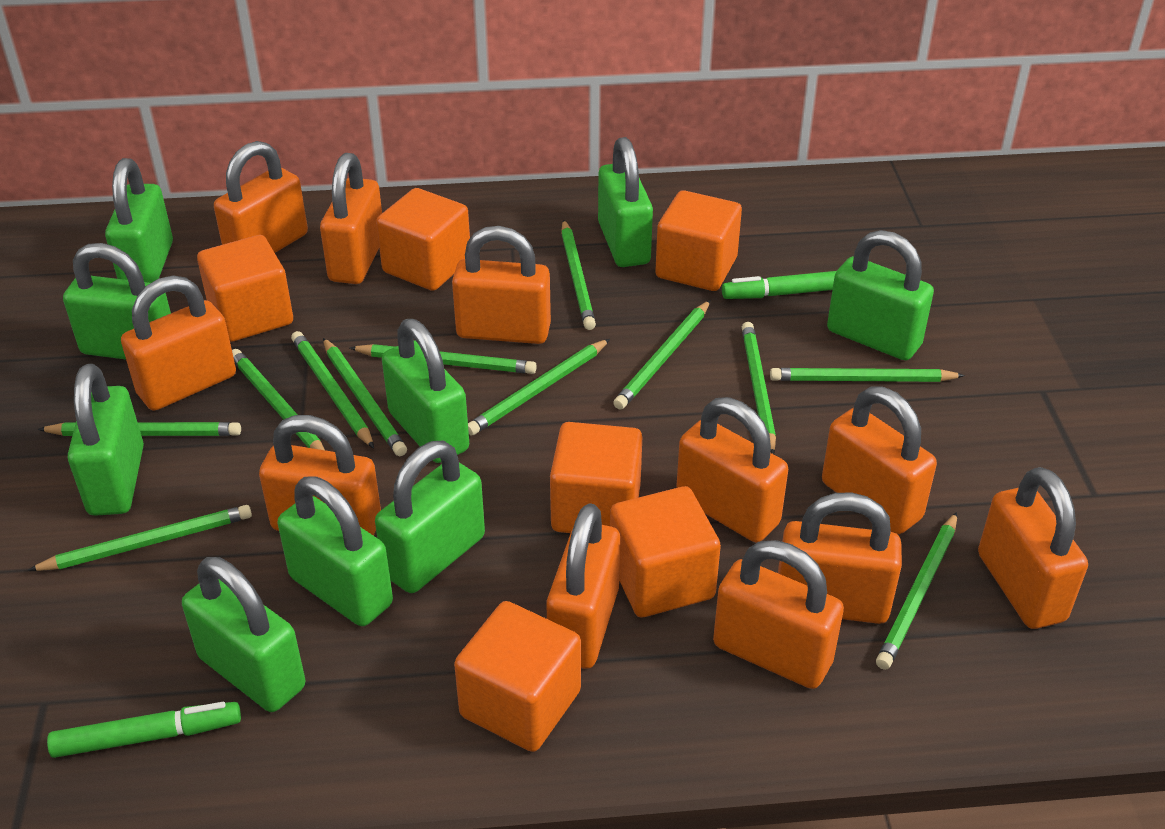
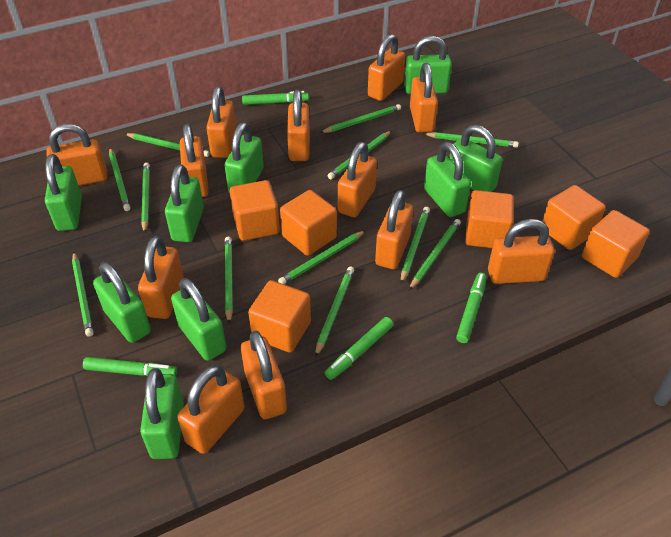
green marker: 2 -> 4
orange padlock: 11 -> 12

